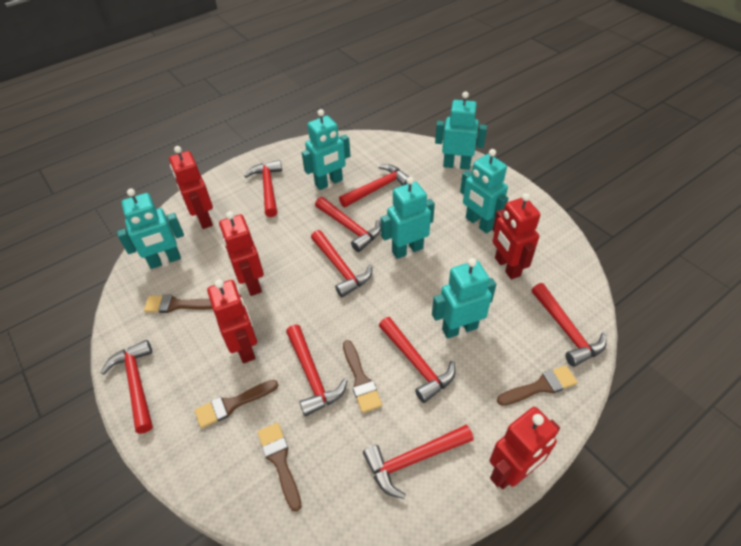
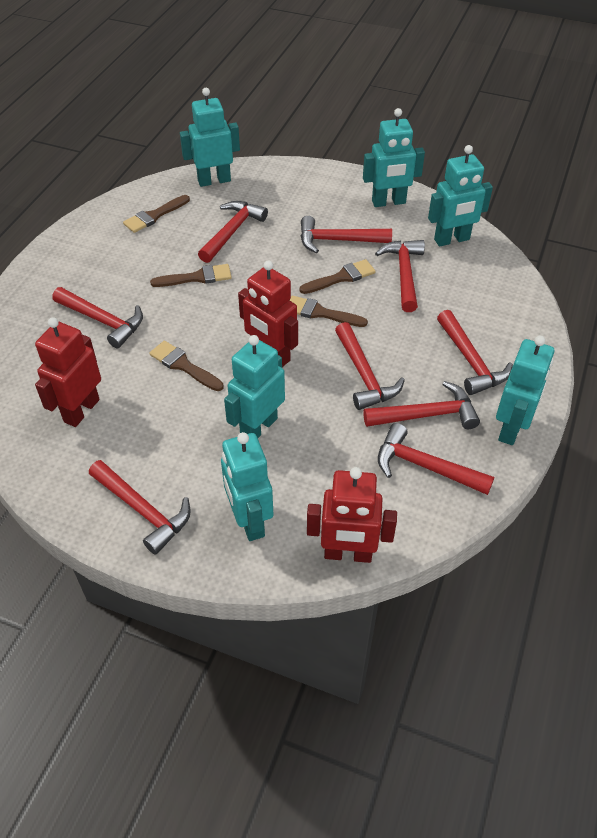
red robot: 5 -> 3

